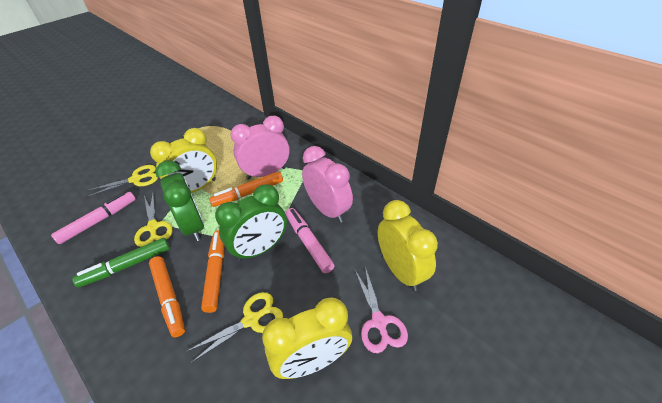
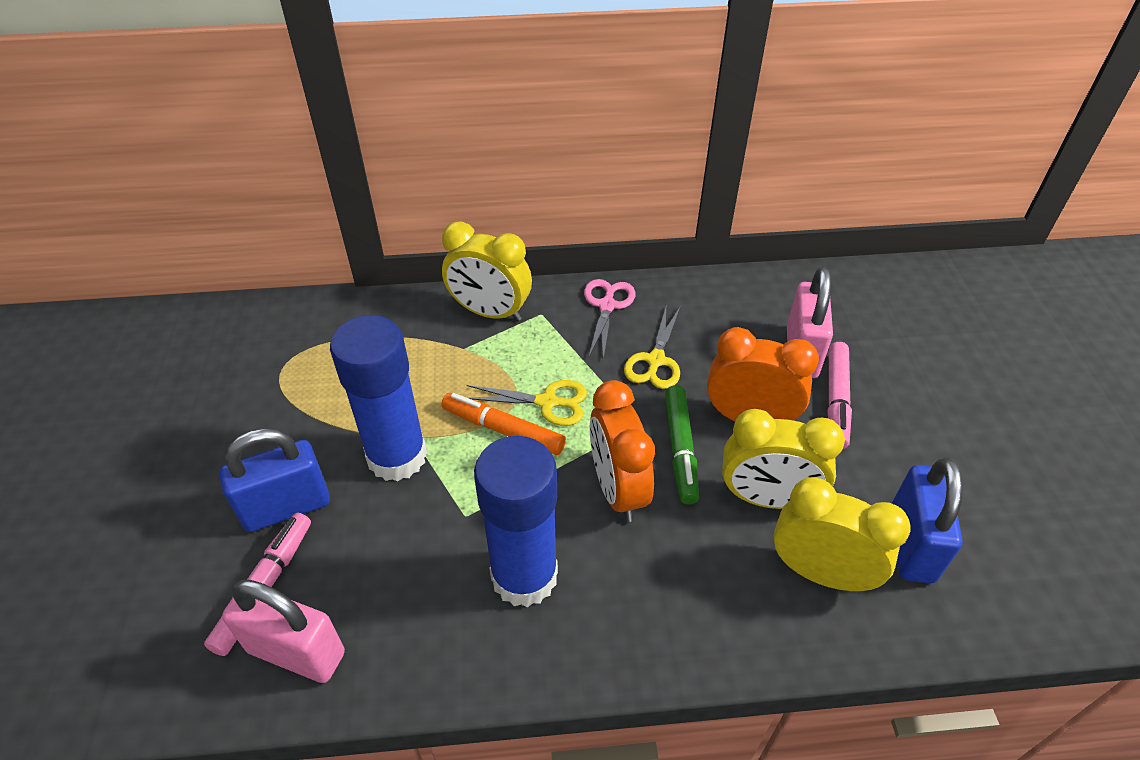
blue glue stick: 0 -> 2
blue padlock: 0 -> 2
green clock: 2 -> 0
orange clock: 0 -> 2
orange marker: 3 -> 1
pink clock: 2 -> 0
pink padlock: 0 -> 2
yellow scissors: 3 -> 2

